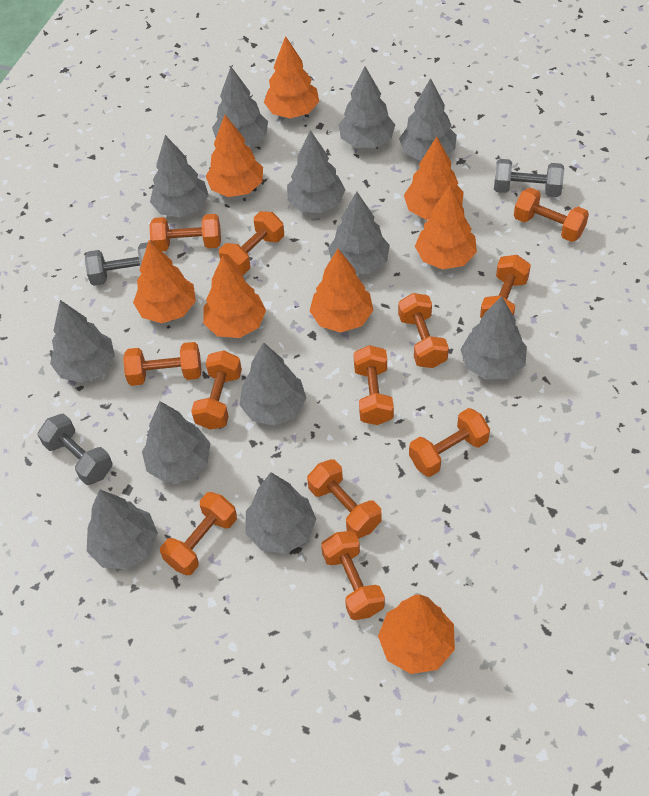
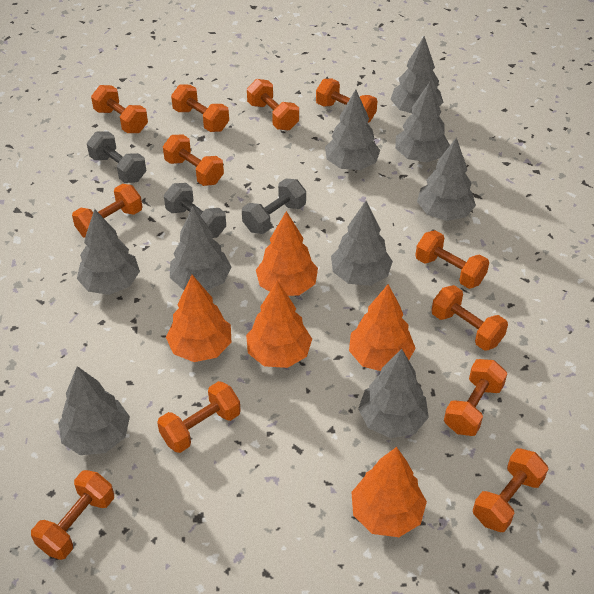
grey tree: 12 -> 9
orange tree: 8 -> 5

